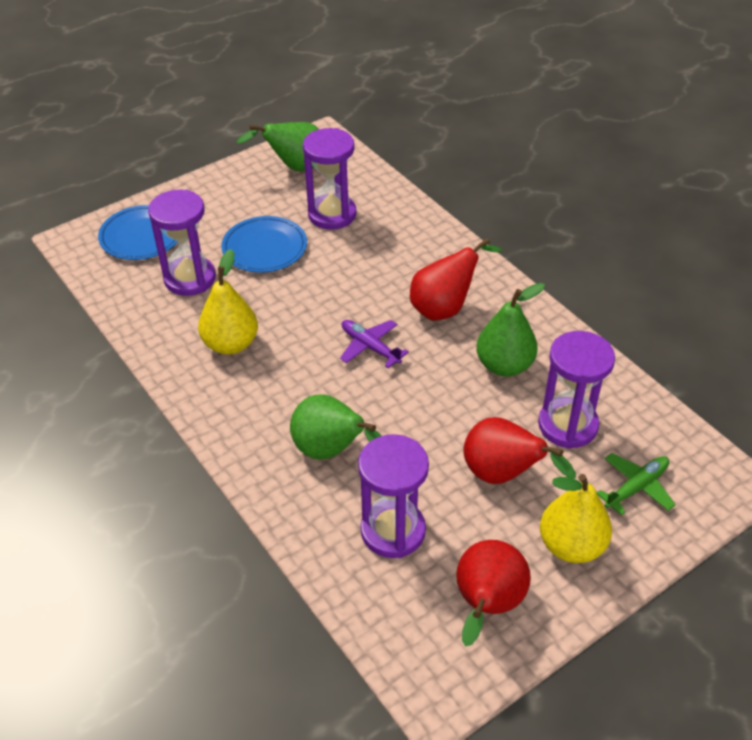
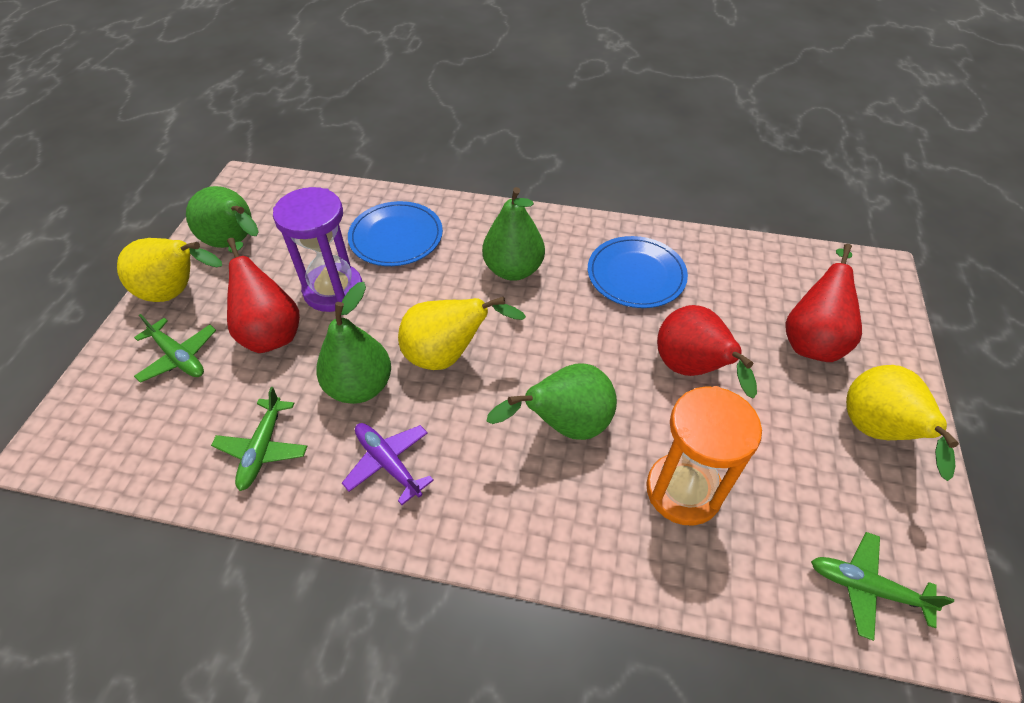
green pear: 3 -> 4
green plane: 1 -> 3
orange hourglass: 0 -> 1
purple hourglass: 4 -> 1
yellow pear: 2 -> 3

